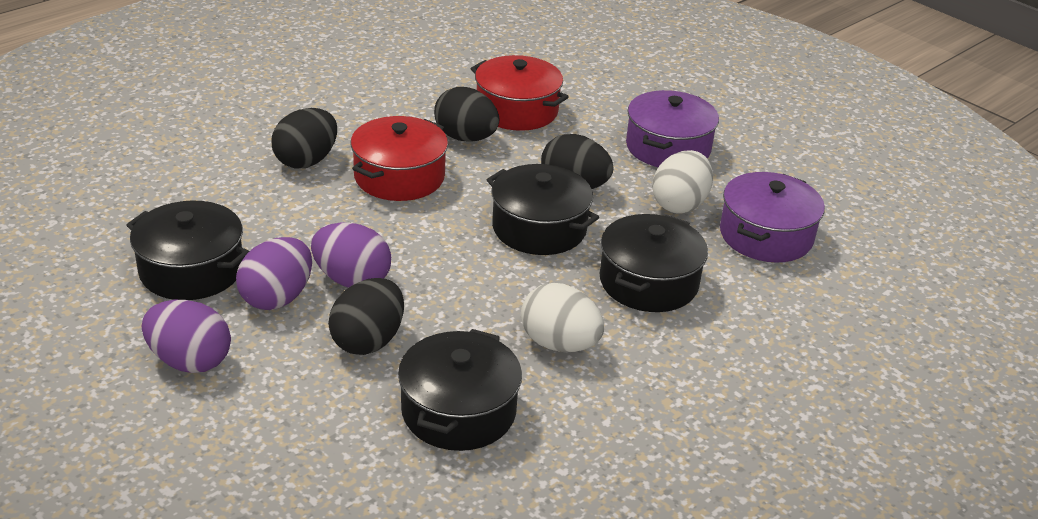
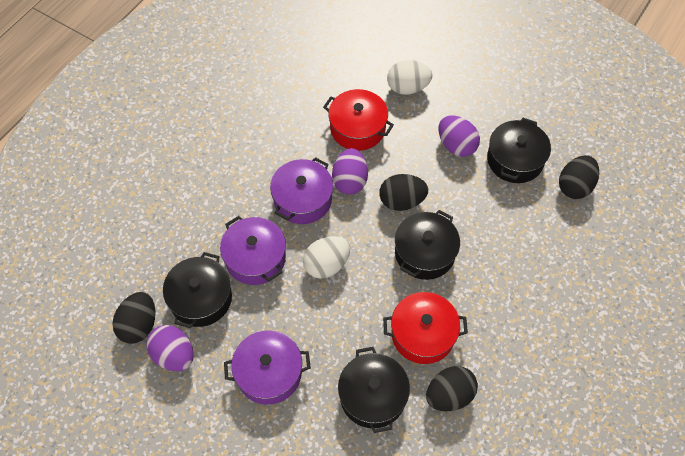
purple pot: 2 -> 3

